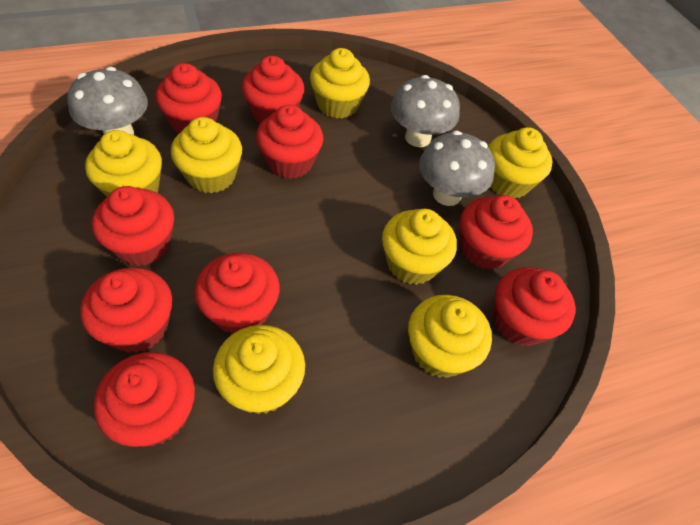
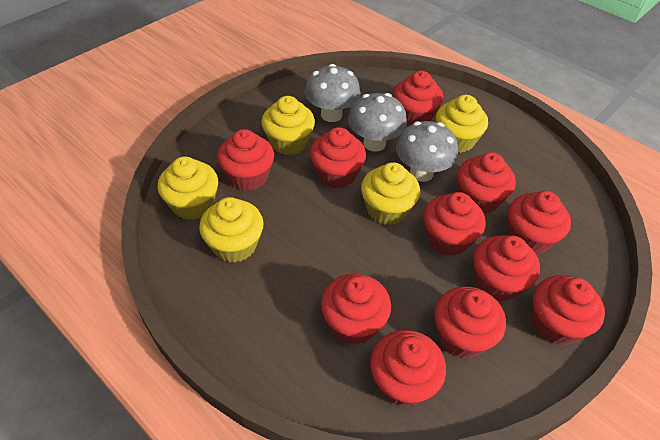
red cupcake: 9 -> 11
yellow cupcake: 7 -> 5

